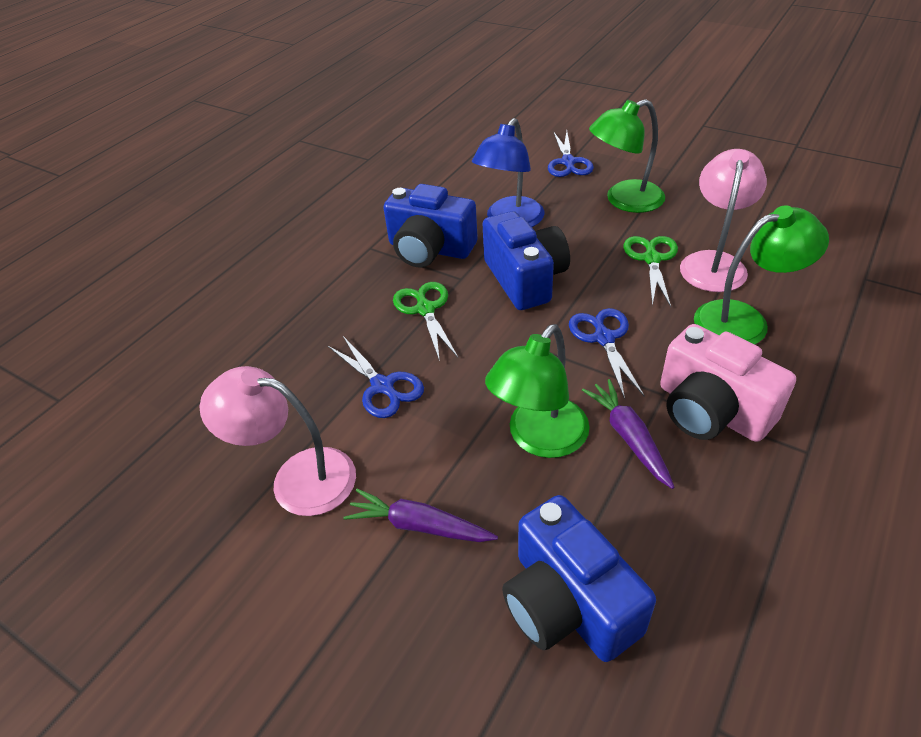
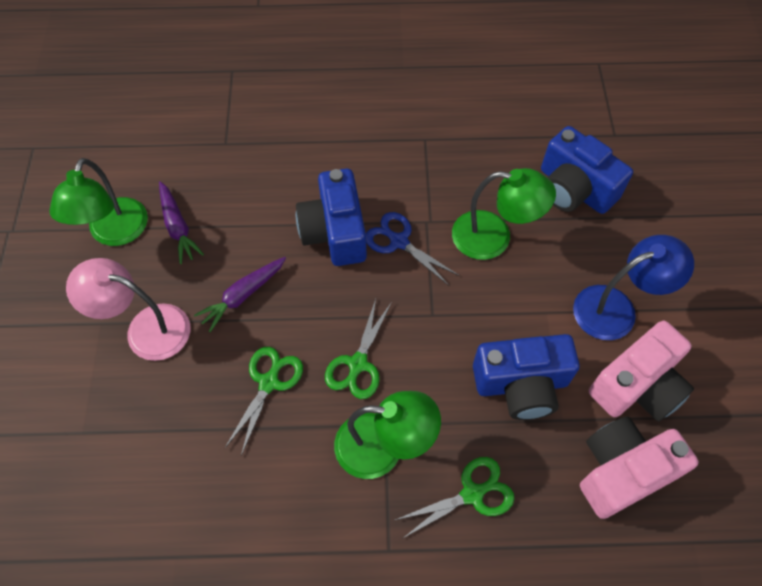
blue scissors: 3 -> 1
green scissors: 2 -> 3
pink camera: 1 -> 2
pink lamp: 2 -> 1

